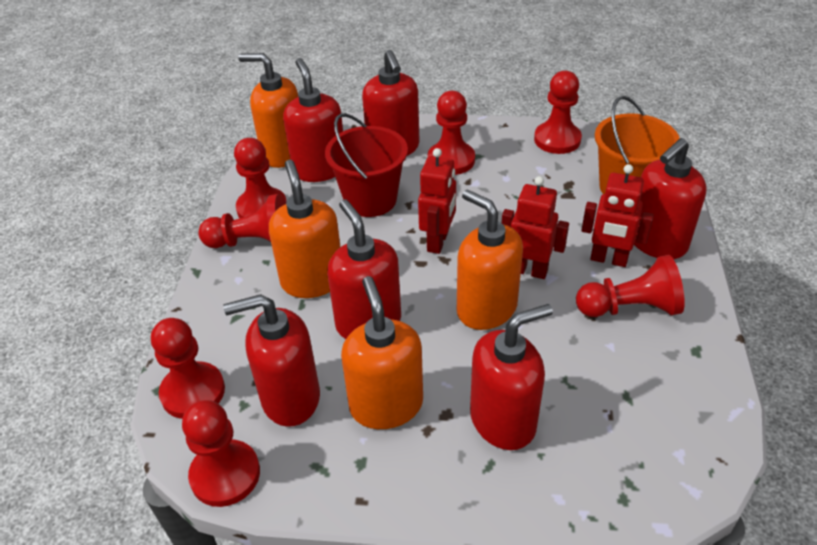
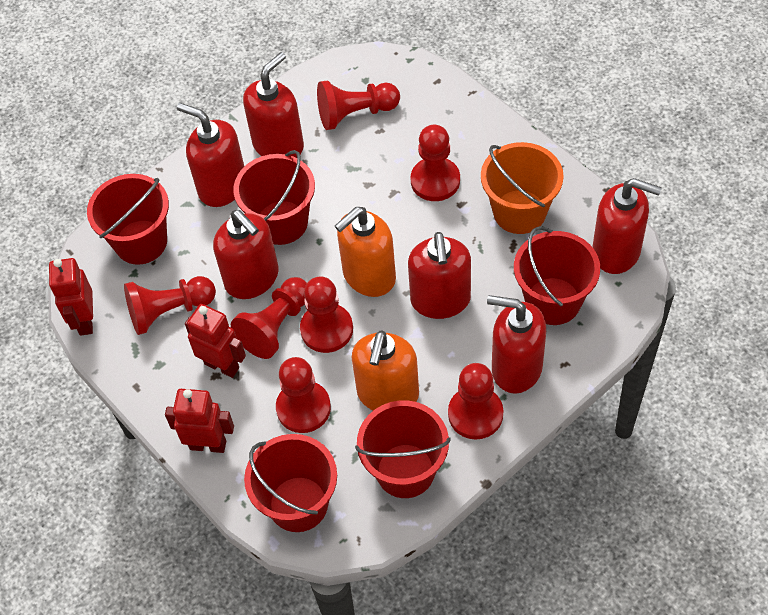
orange soap dispenser: 4 -> 2
red bucket: 1 -> 5

